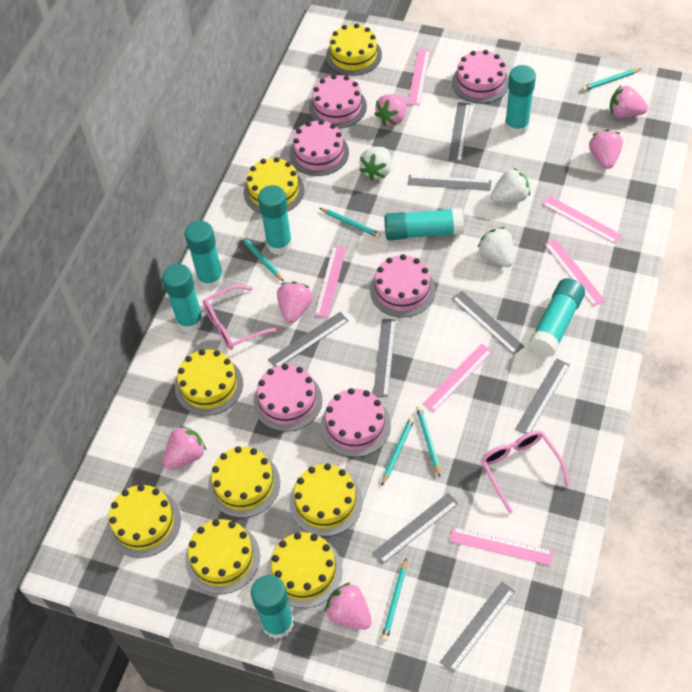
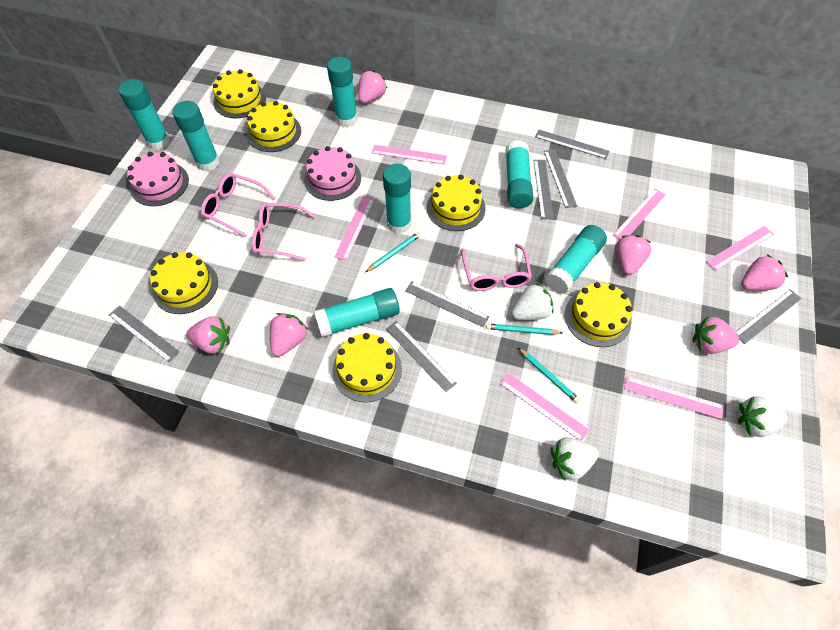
grey ruler: 8 -> 7
pink cake: 6 -> 2
pink glasses: 2 -> 3
turquoise pencil: 6 -> 3
yellow cake: 8 -> 6

